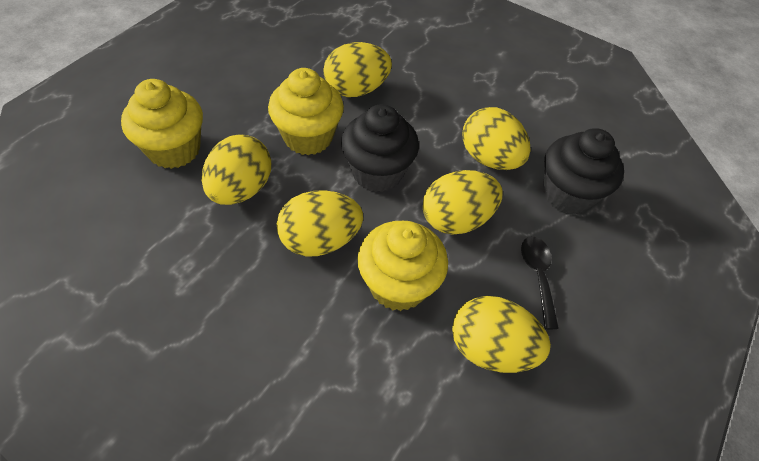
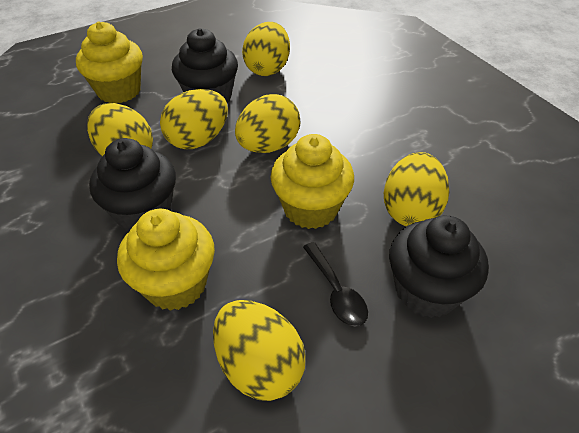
black cupcake: 2 -> 3

